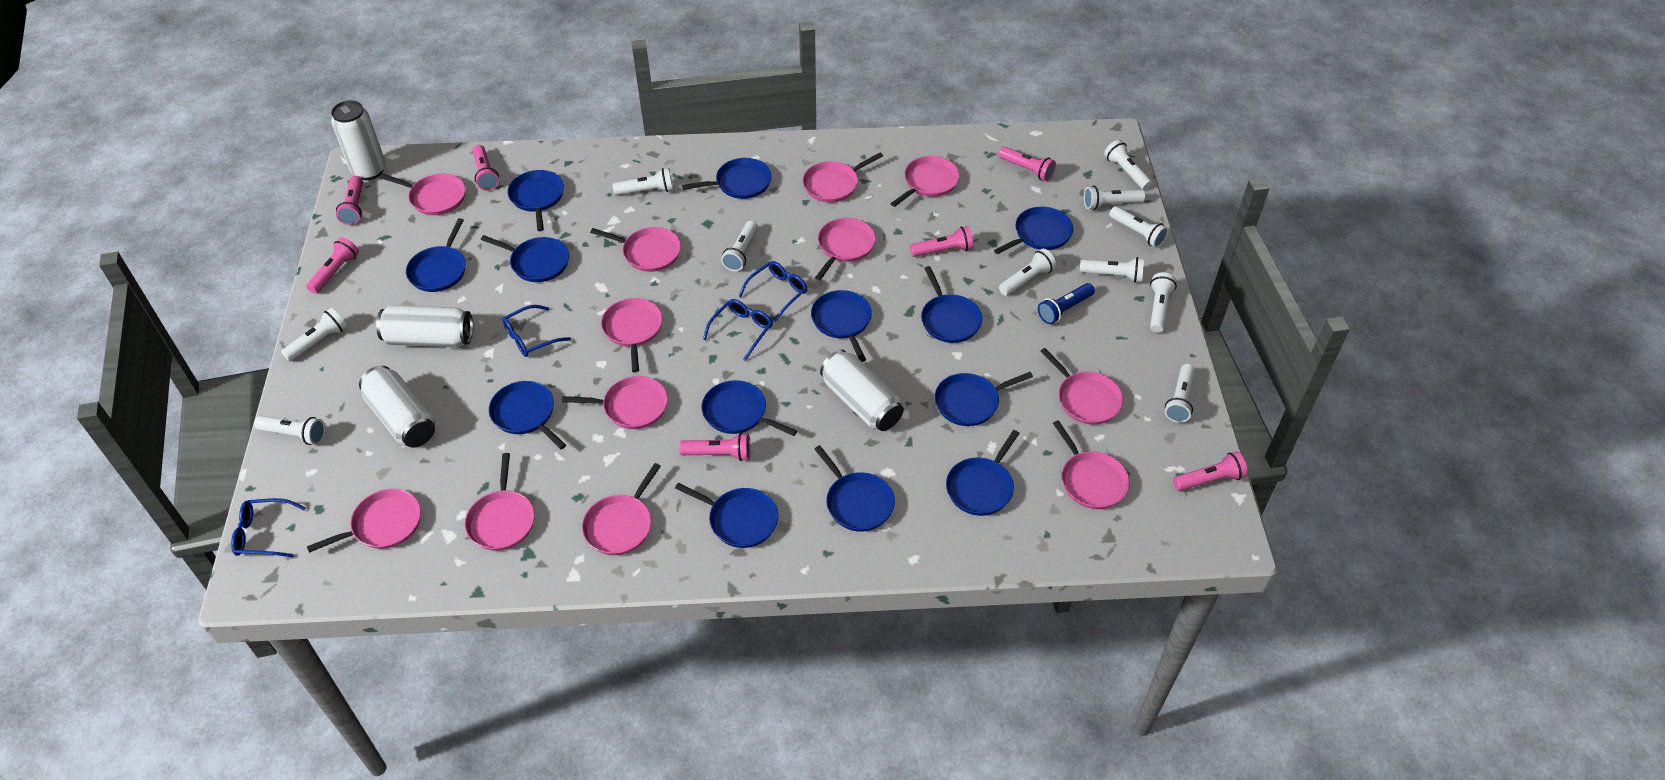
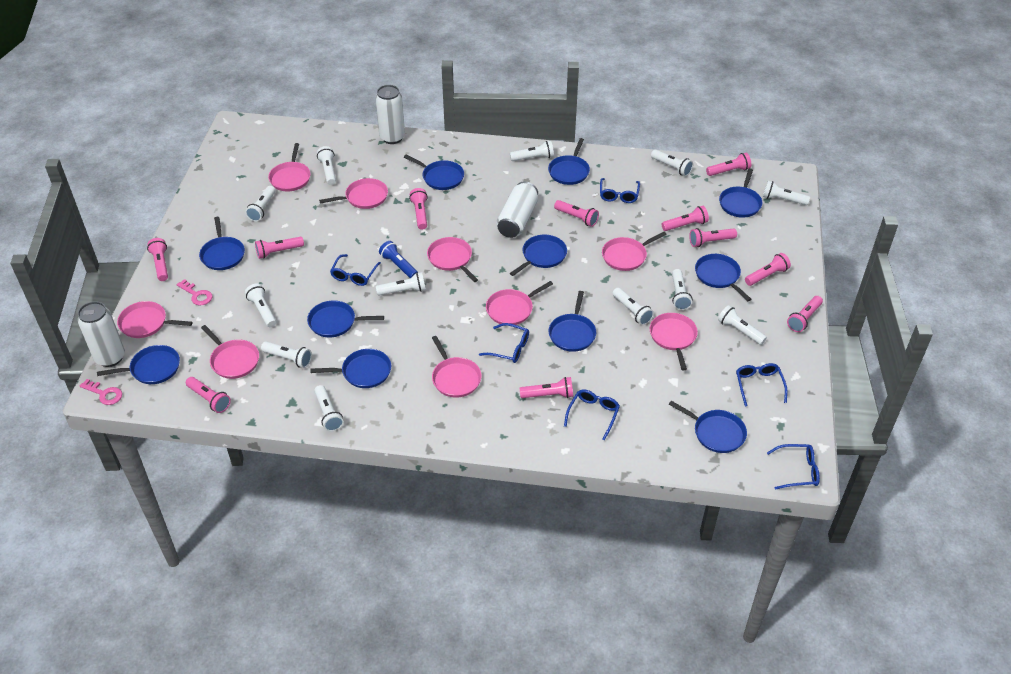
blue glasses: 4 -> 6
blue pan: 13 -> 11
pink flashlight: 7 -> 11
pink key: 0 -> 2
pink pan: 12 -> 9
white can: 4 -> 3
white flashlight: 11 -> 12

